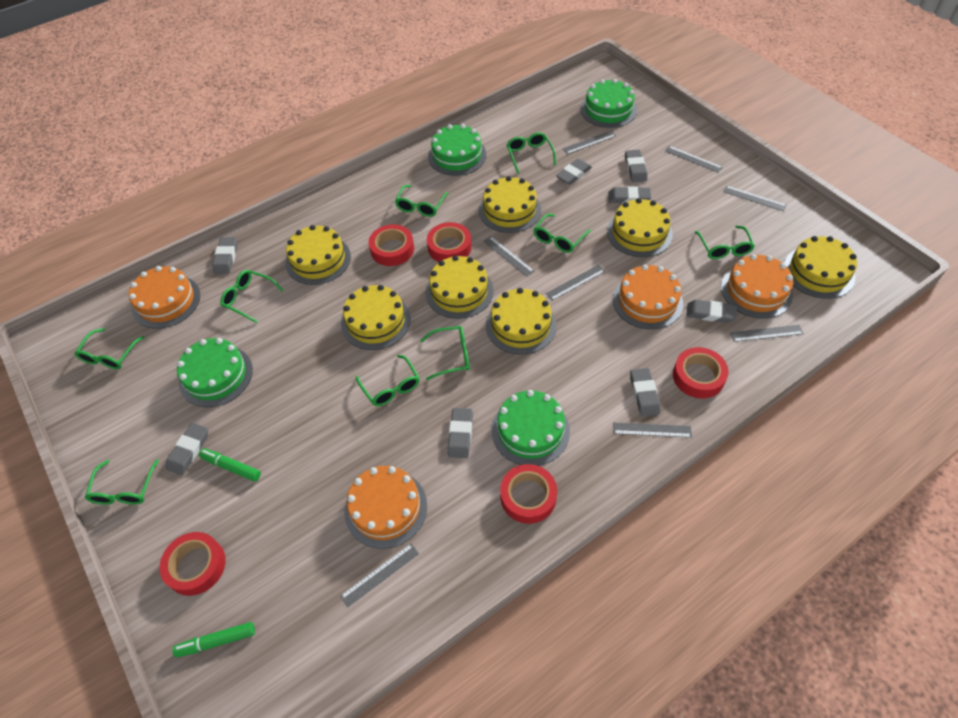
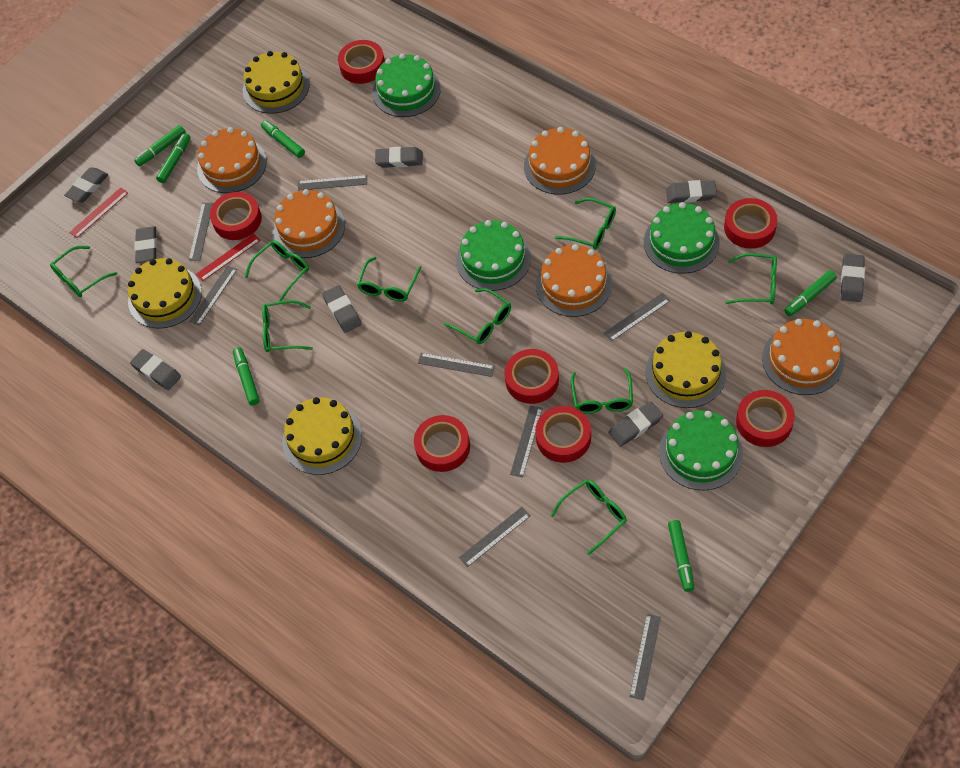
green marker: 2 -> 6
orange cake: 4 -> 5
red ruler: 0 -> 2
red tape: 5 -> 7
yellow cake: 7 -> 4

